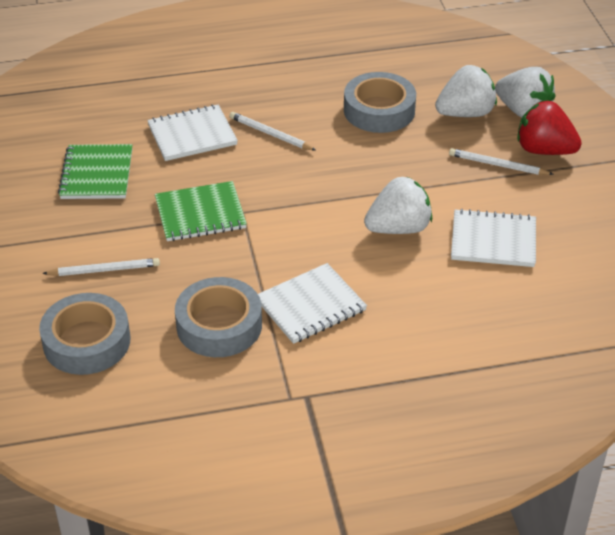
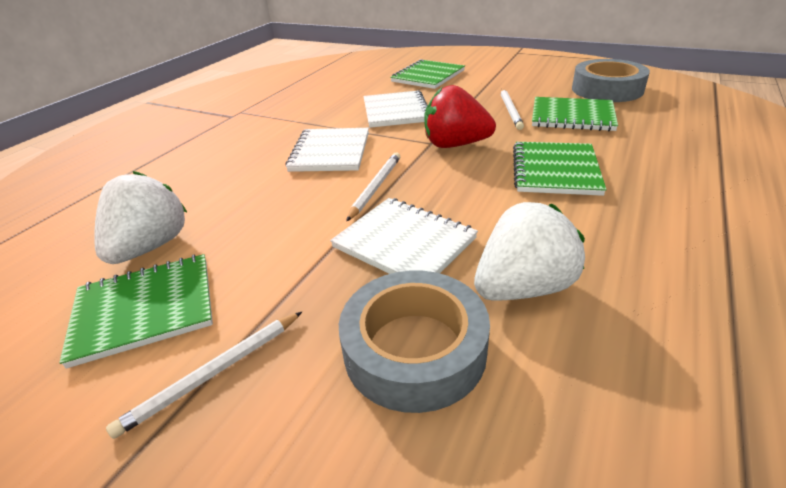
green notebook: 2 -> 4
grey tape: 3 -> 2
white strawberry: 3 -> 2

